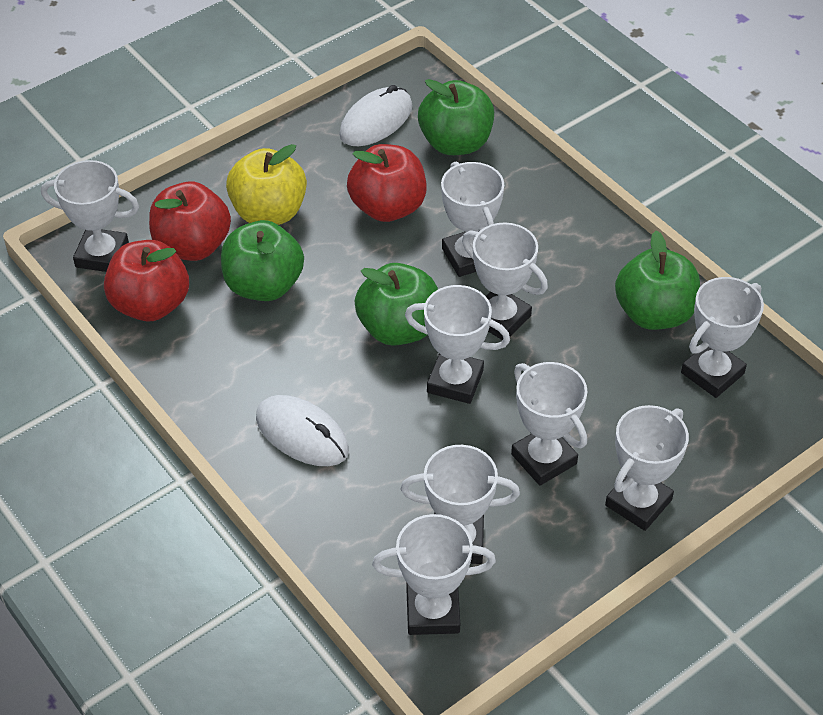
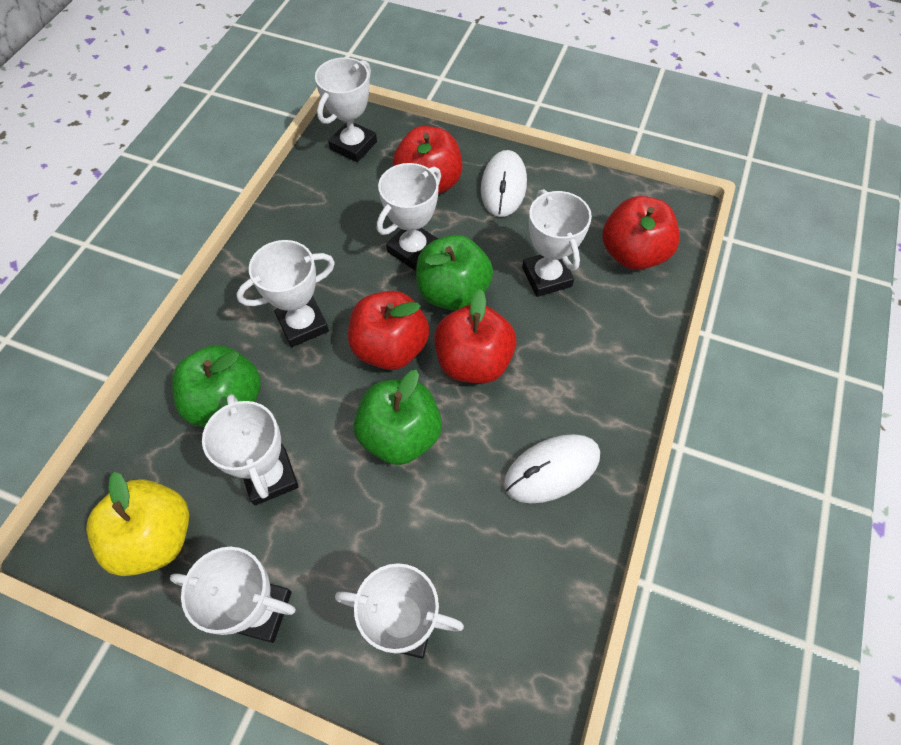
green apple: 4 -> 3
red apple: 3 -> 4
white trophy: 9 -> 7

